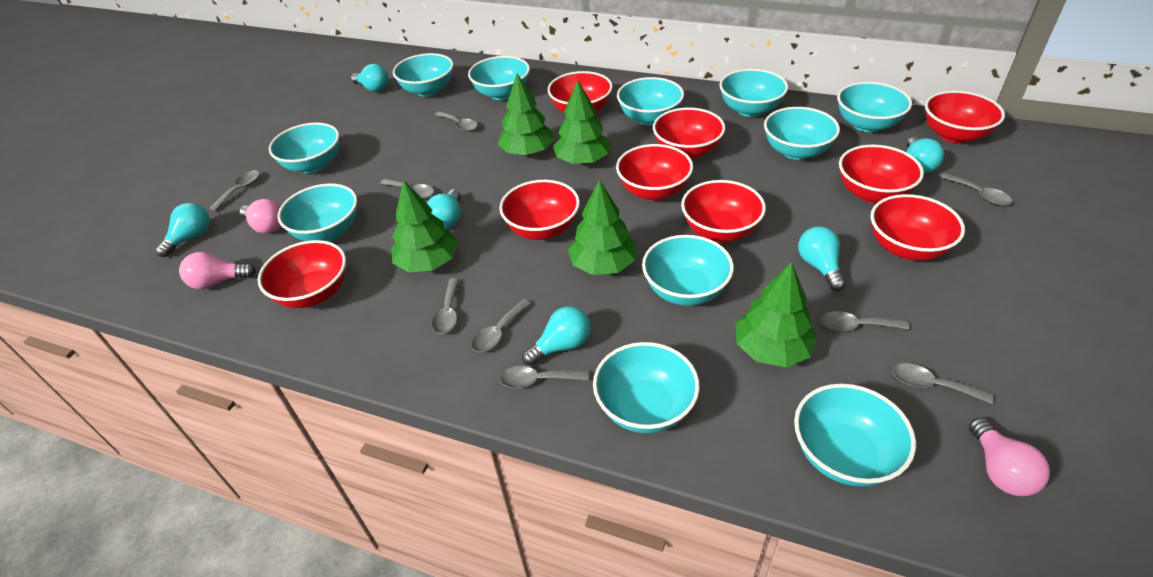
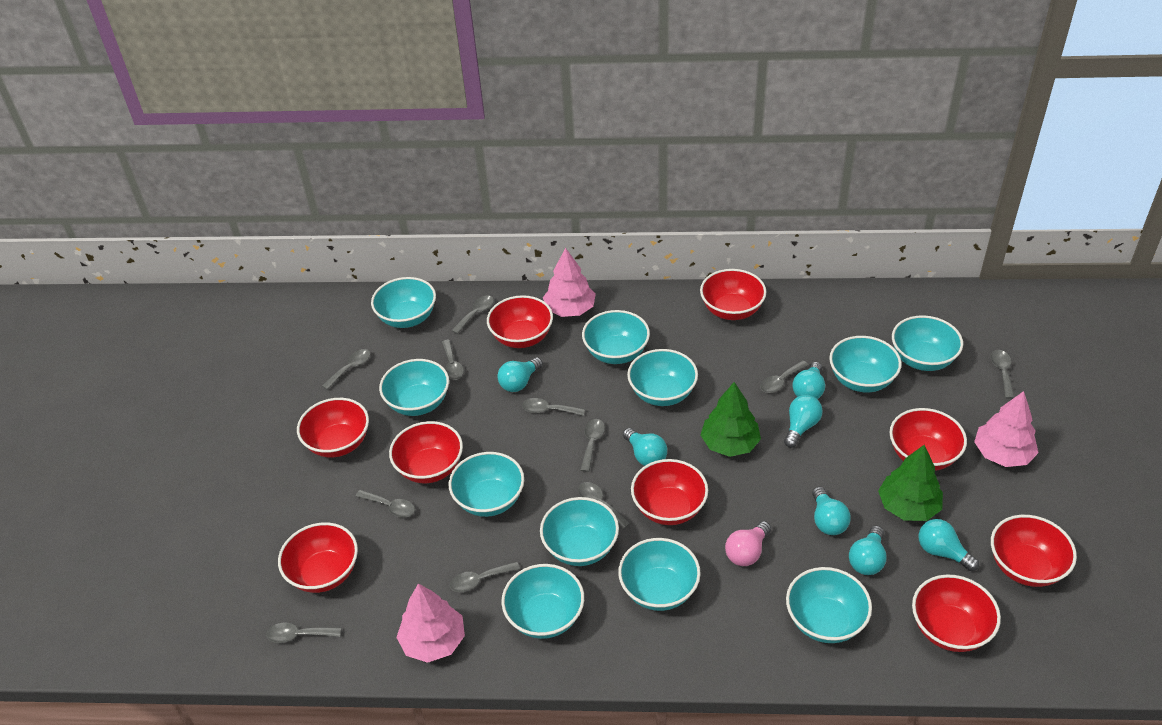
green tree: 5 -> 2
grey spoon: 9 -> 11
pink light bulb: 3 -> 1
pink tree: 0 -> 3
turquoise light bulb: 6 -> 7

